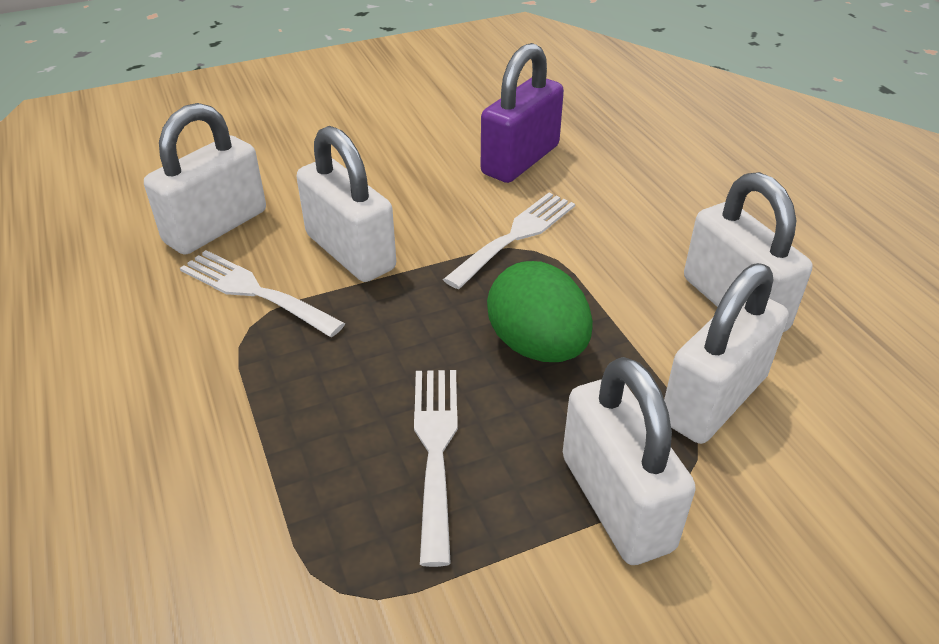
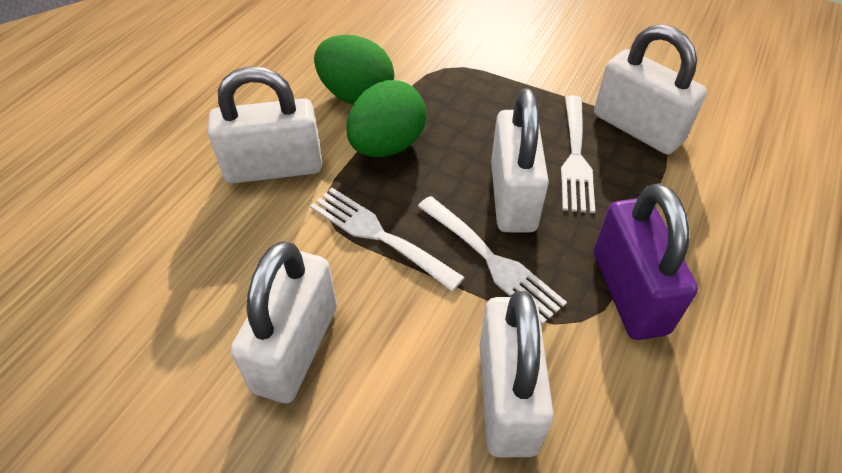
green egg: 1 -> 2

